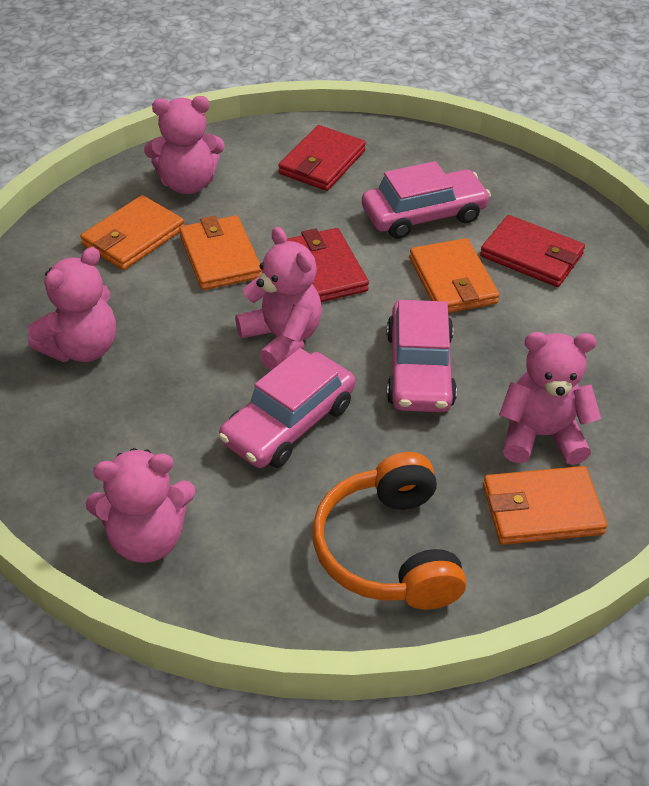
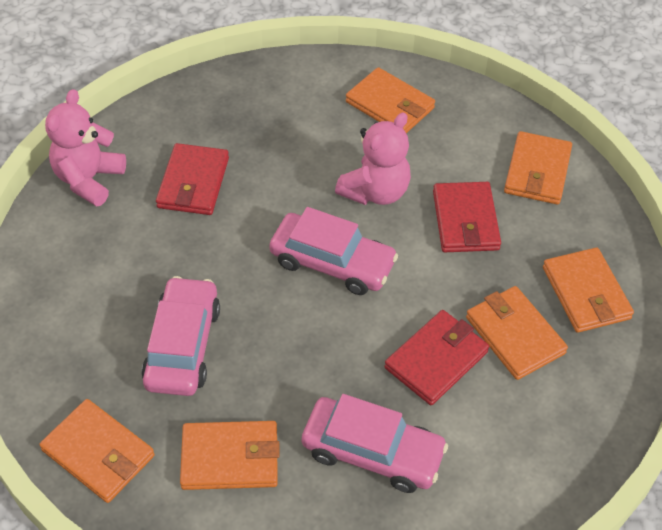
orange headphones: 1 -> 0
orange wallet: 4 -> 6
pink teddy bear: 5 -> 2

